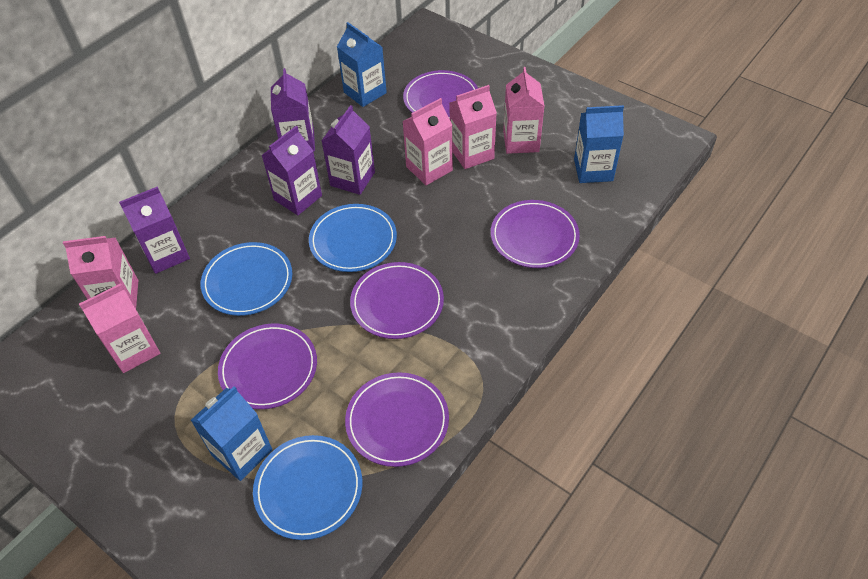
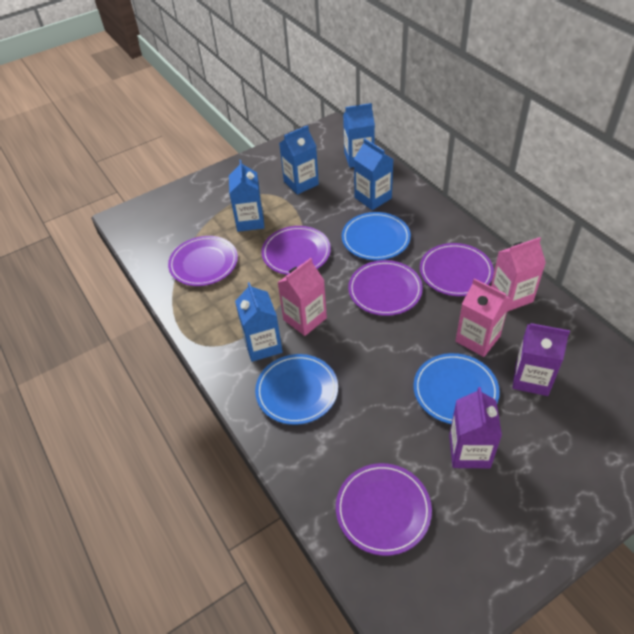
blue carton: 3 -> 5
pink carton: 5 -> 3
purple carton: 4 -> 2

